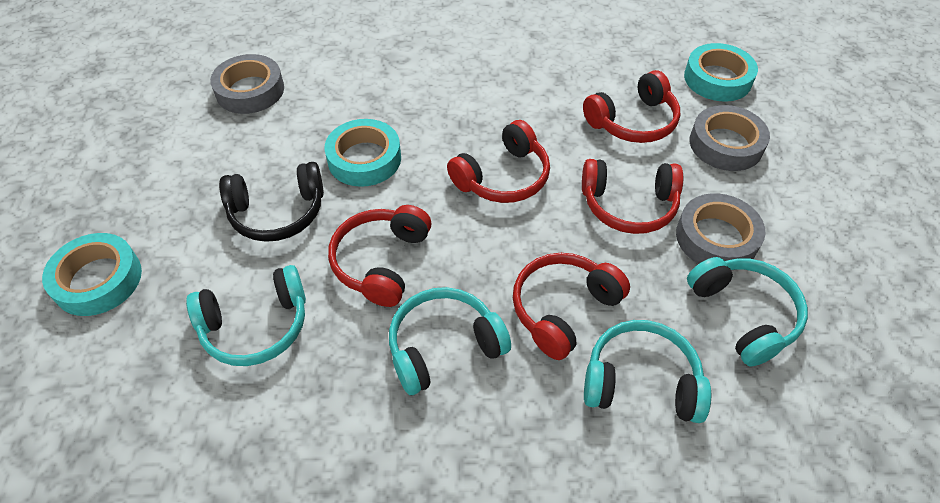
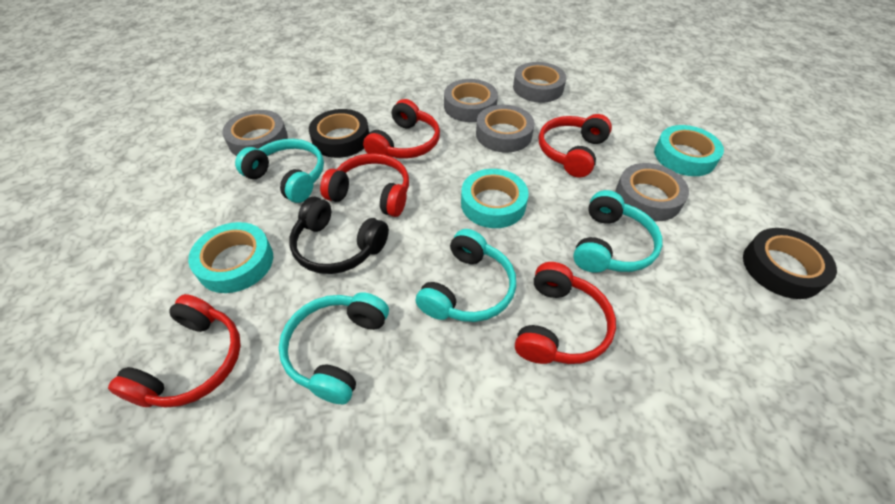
black tape: 0 -> 2
grey tape: 3 -> 5

